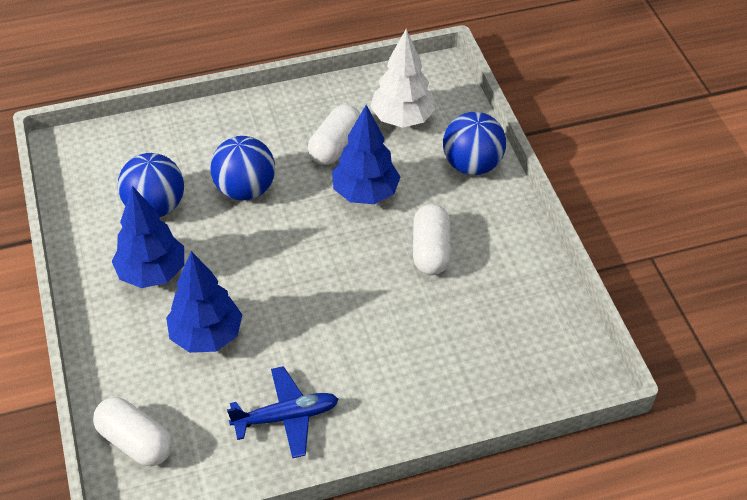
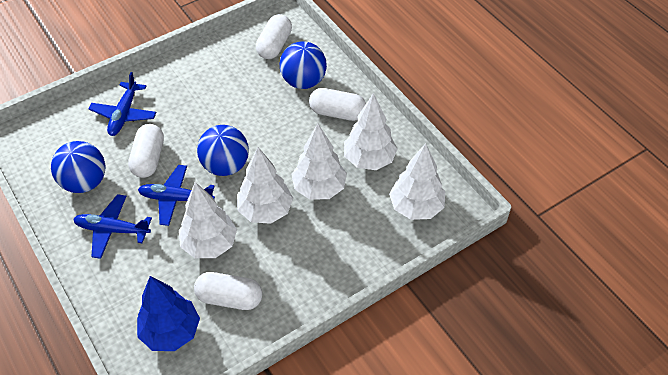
blue plane: 1 -> 3
blue tree: 3 -> 1
white capsule: 3 -> 4
white tree: 1 -> 5

